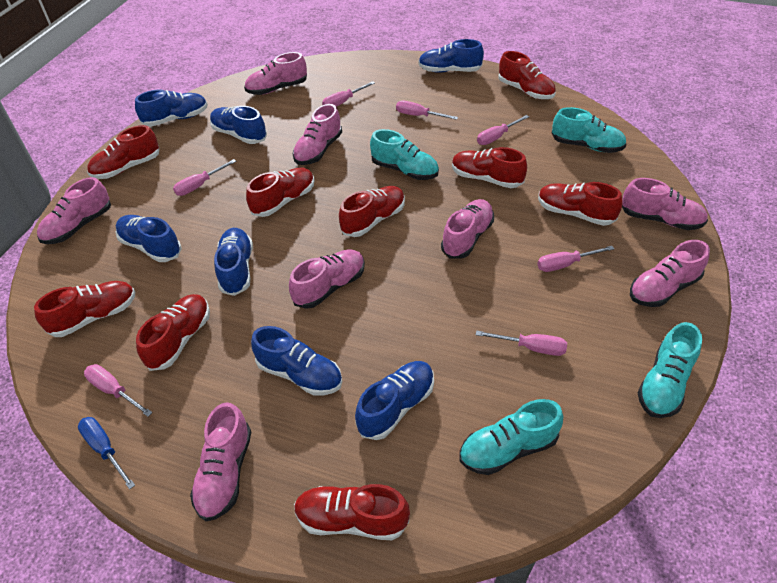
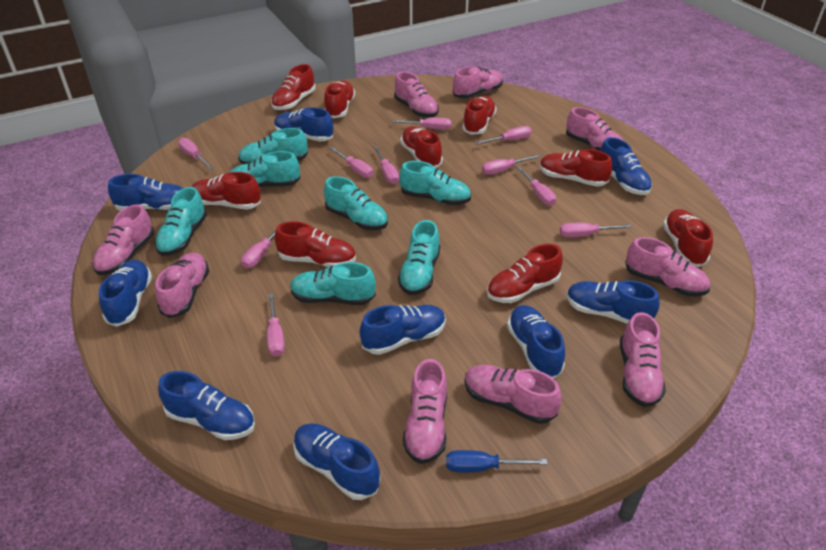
blue shoe: 7 -> 9
pink screwdriver: 7 -> 10
pink shoe: 8 -> 9
turquoise shoe: 4 -> 7

